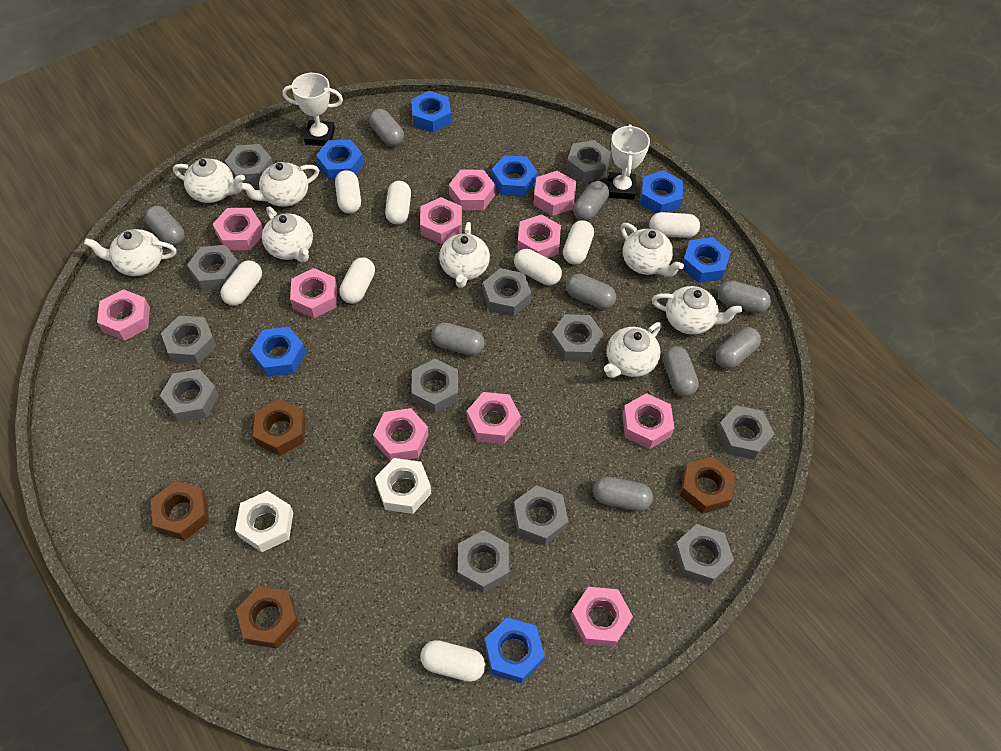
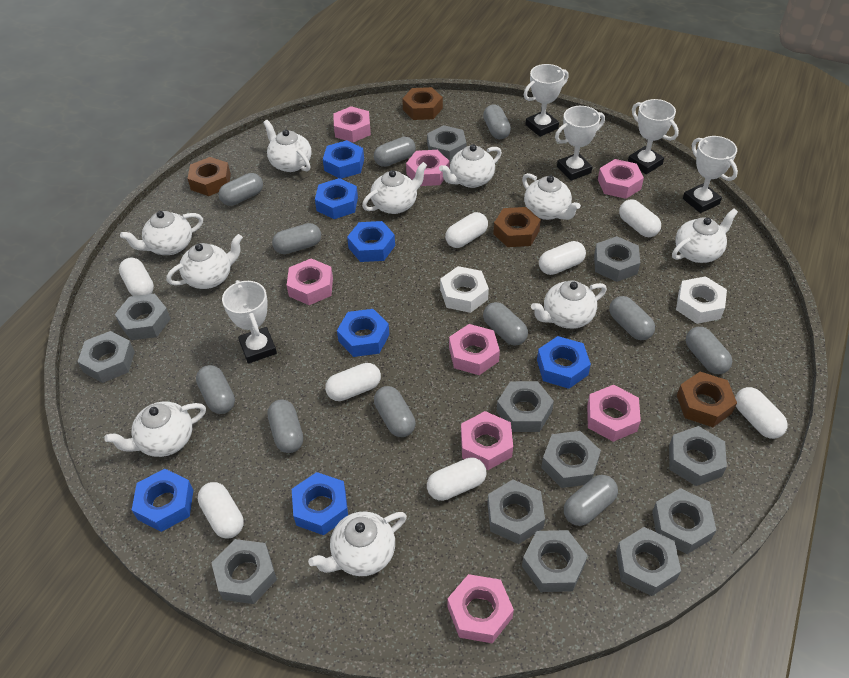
grey capsule: 9 -> 11
pink nut: 11 -> 8
white teapot: 8 -> 10
white trophy: 2 -> 5

